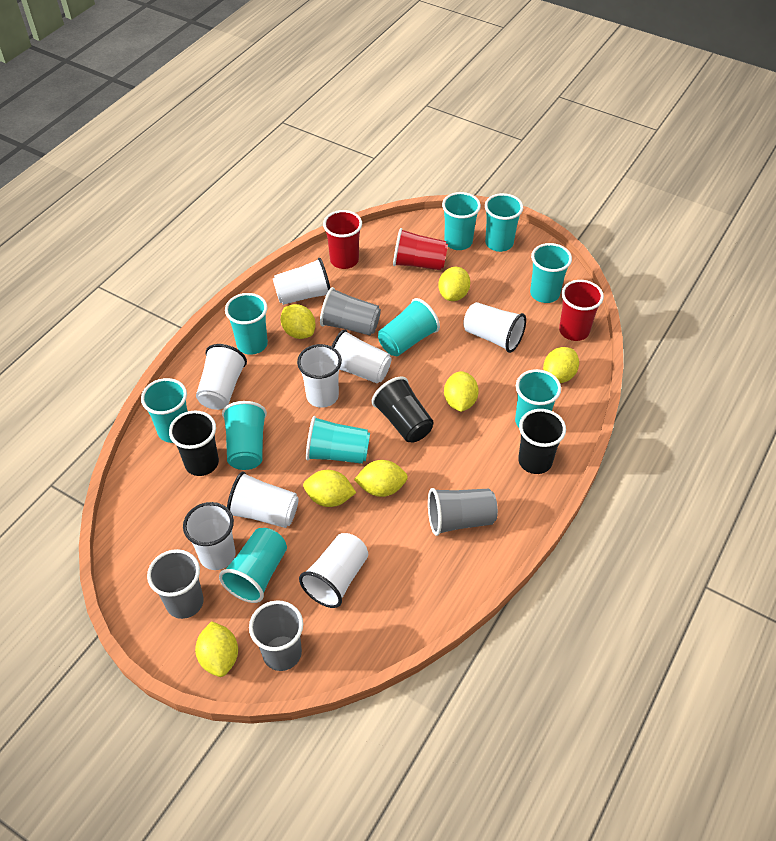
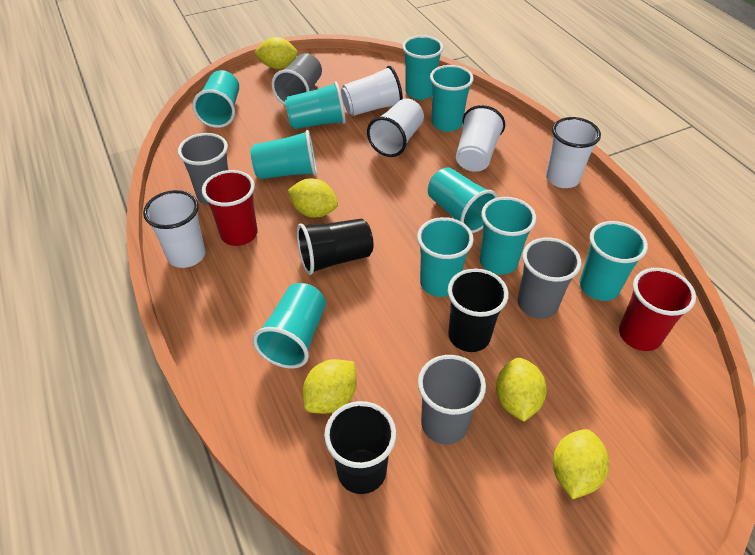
red cup: 3 -> 2
white cup: 8 -> 5
yellow lemon: 7 -> 5

